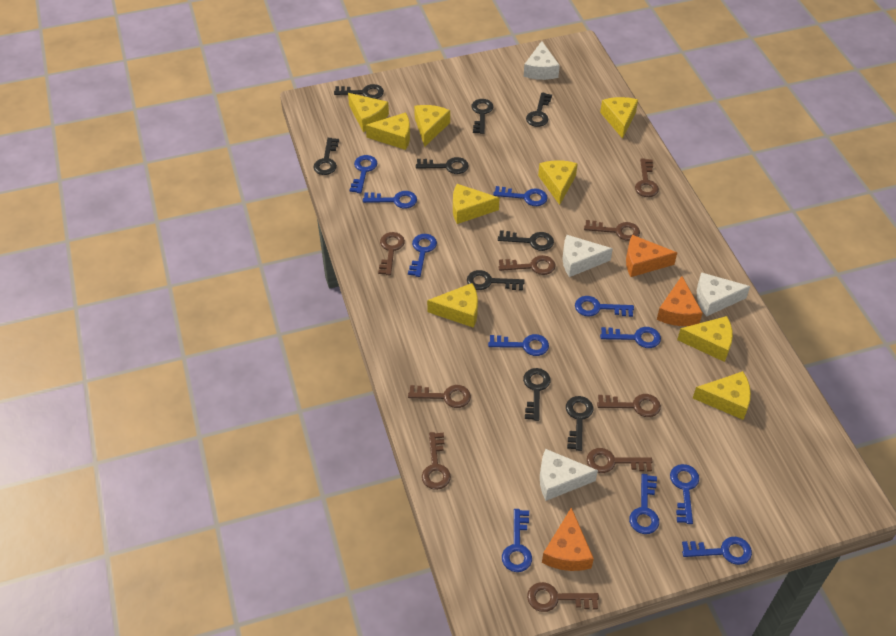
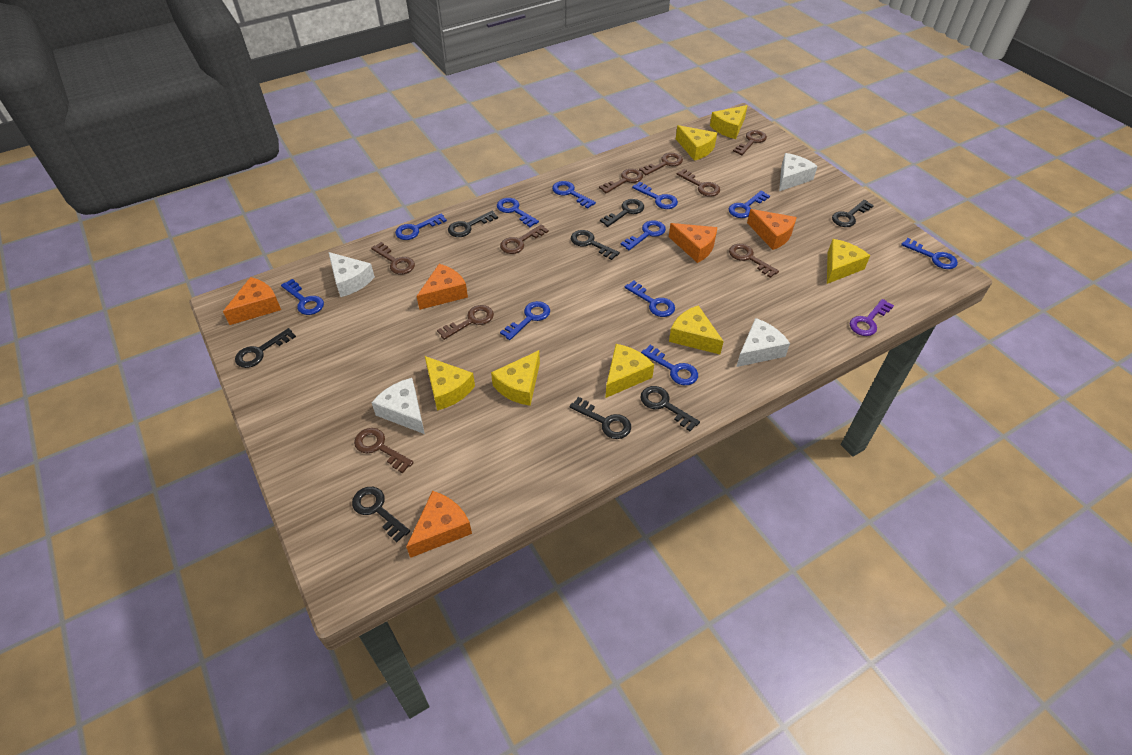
black key: 9 -> 8
orange cheese: 3 -> 5
purple key: 0 -> 1
yellow cheese: 9 -> 7

